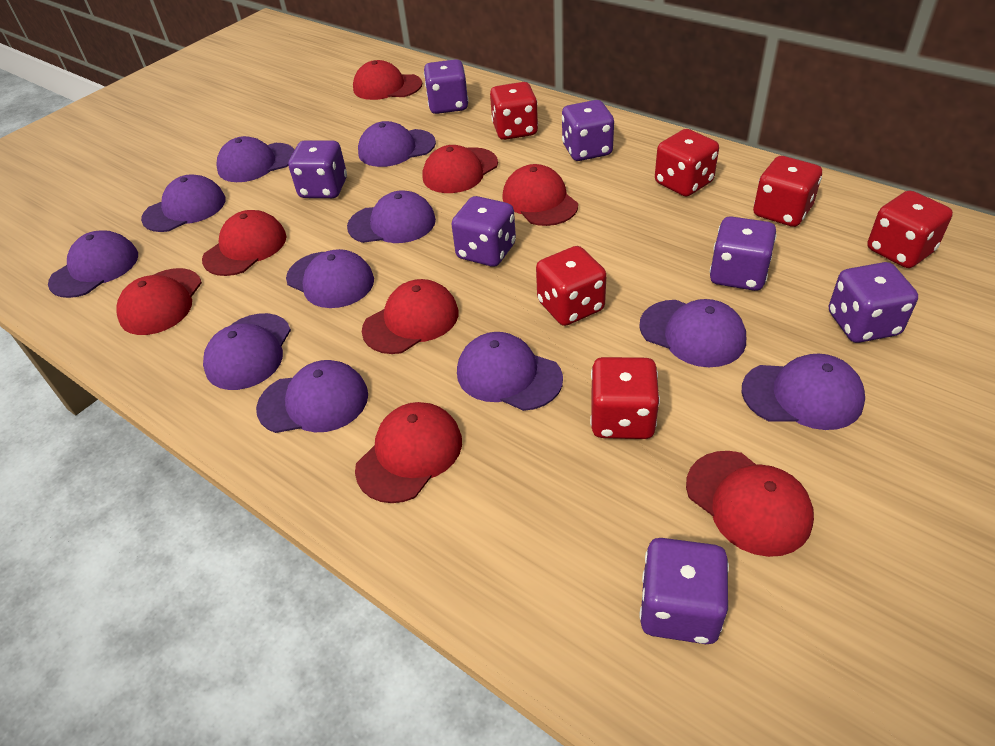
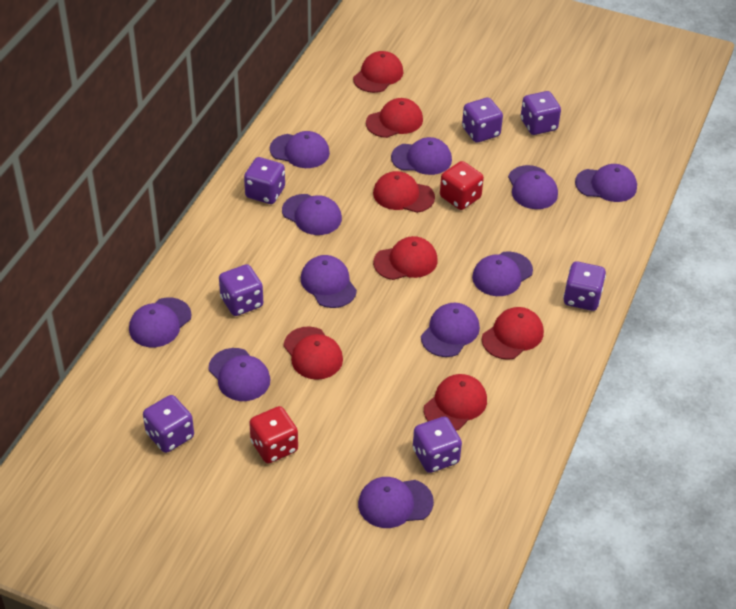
red cap: 8 -> 7
red dice: 6 -> 2

